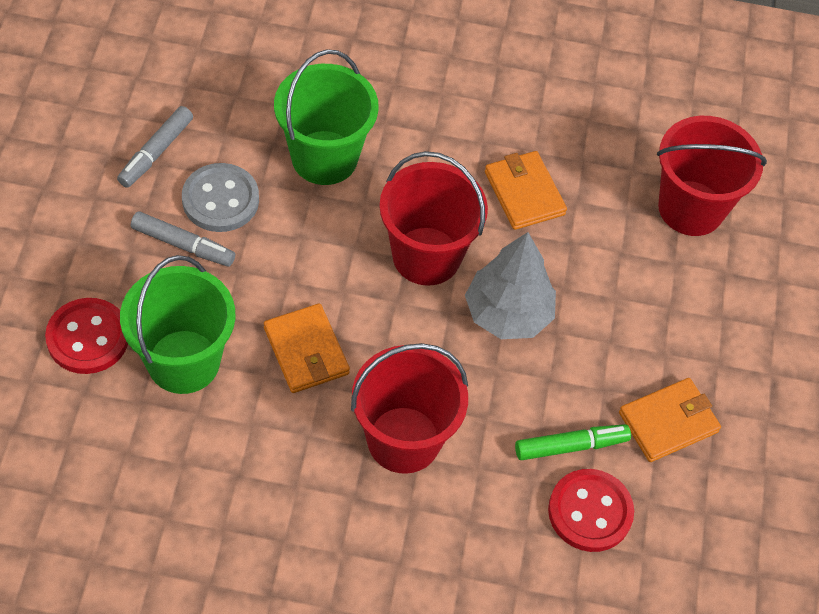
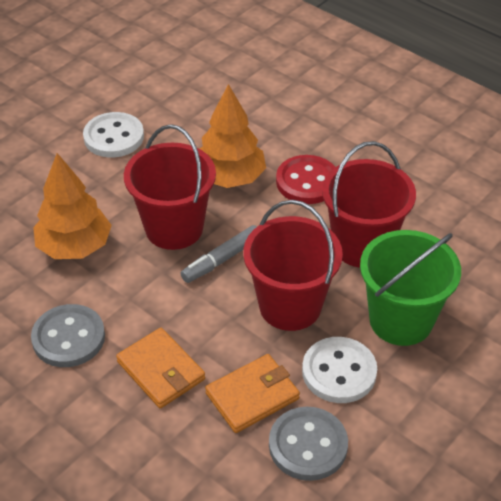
green bucket: 2 -> 1
green marker: 1 -> 0
grey button: 1 -> 2
grey marker: 2 -> 1
grey tree: 1 -> 0
orange tree: 0 -> 2
orange wallet: 3 -> 2
red button: 2 -> 1
white button: 0 -> 2

